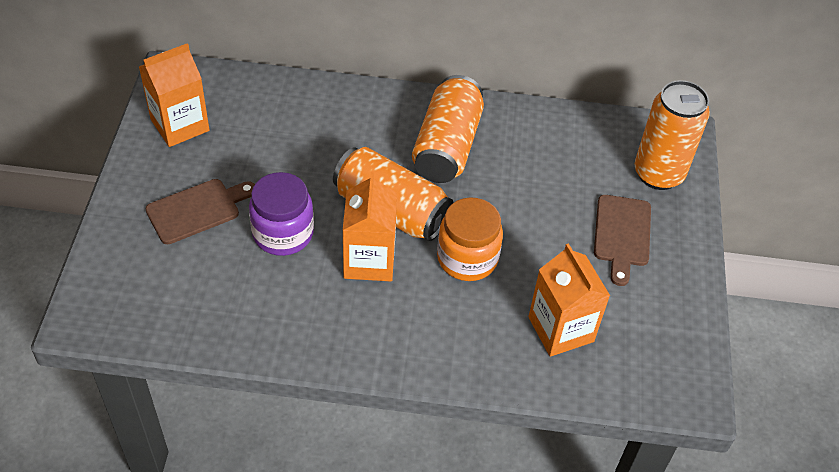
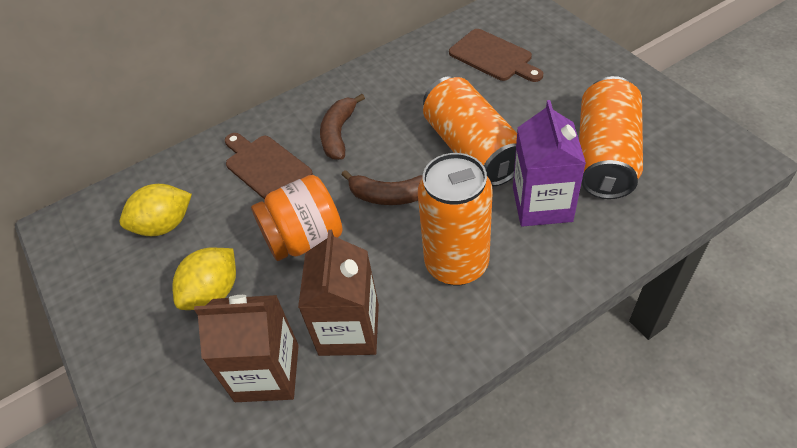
brown banana: 0 -> 2
brown carton: 0 -> 2
orange carton: 3 -> 0
purple carton: 0 -> 1
purple jar: 1 -> 0
yellow lemon: 0 -> 2

